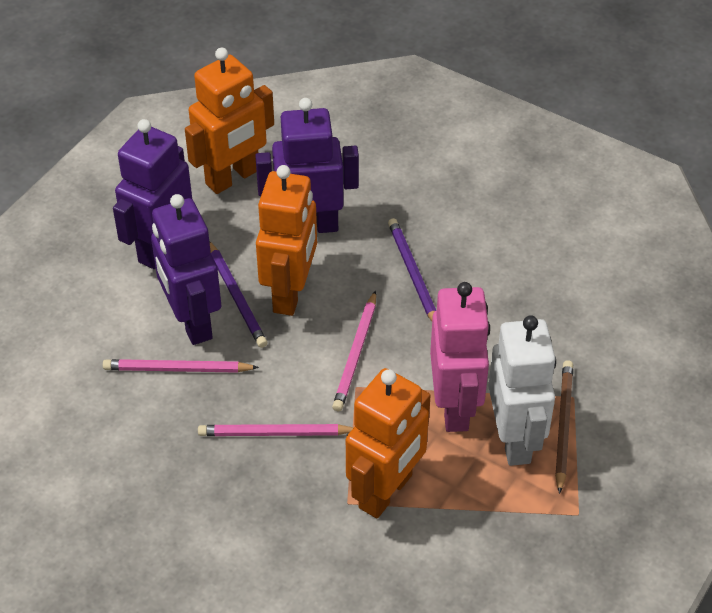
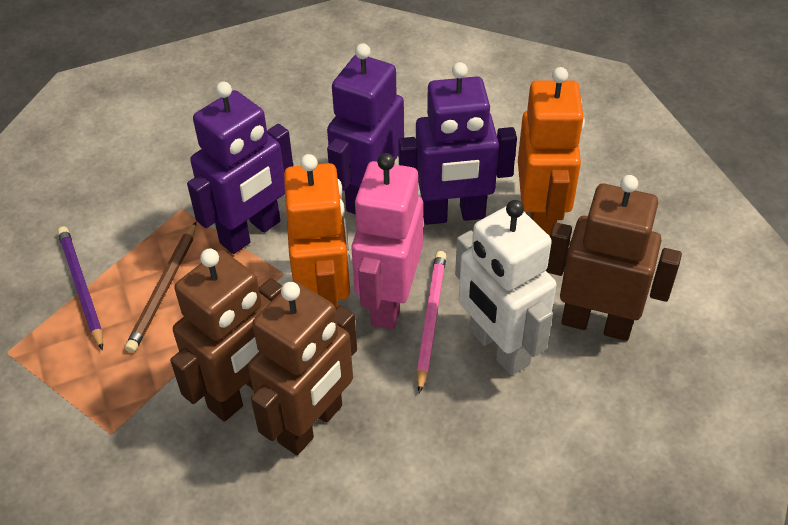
brown robot: 0 -> 3
orange robot: 3 -> 2
pink pencil: 3 -> 1
purple pencil: 2 -> 1

